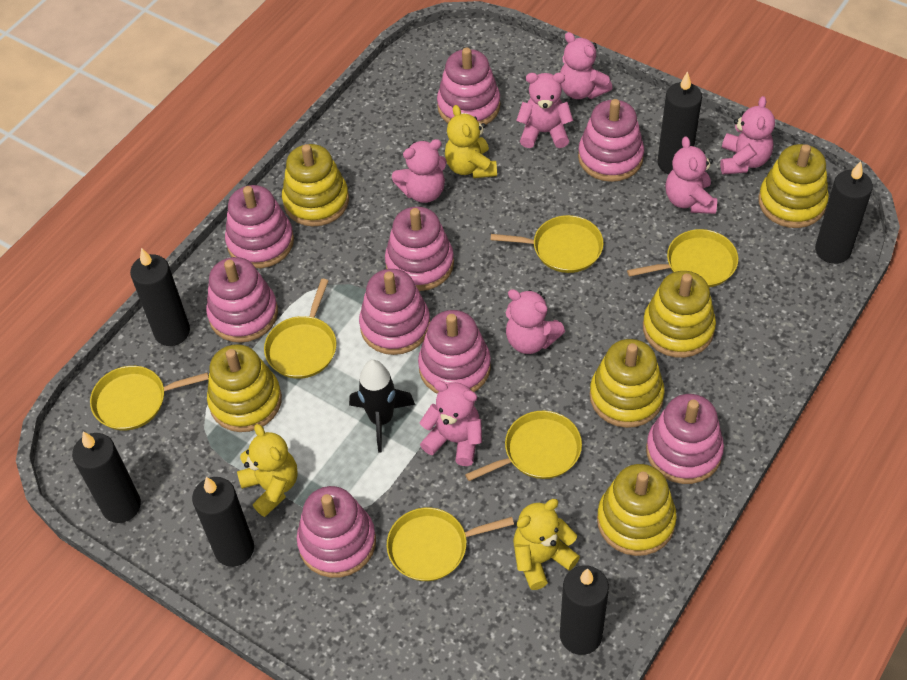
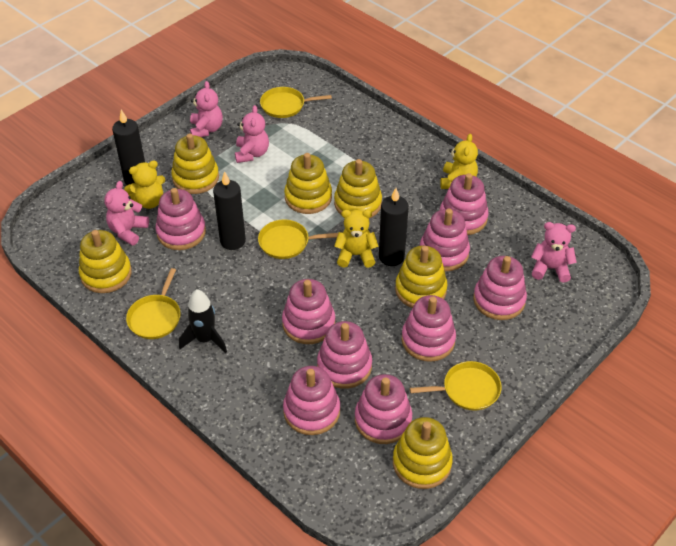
black candle: 6 -> 3
pink teddy bear: 7 -> 4
yellow pan: 6 -> 4

